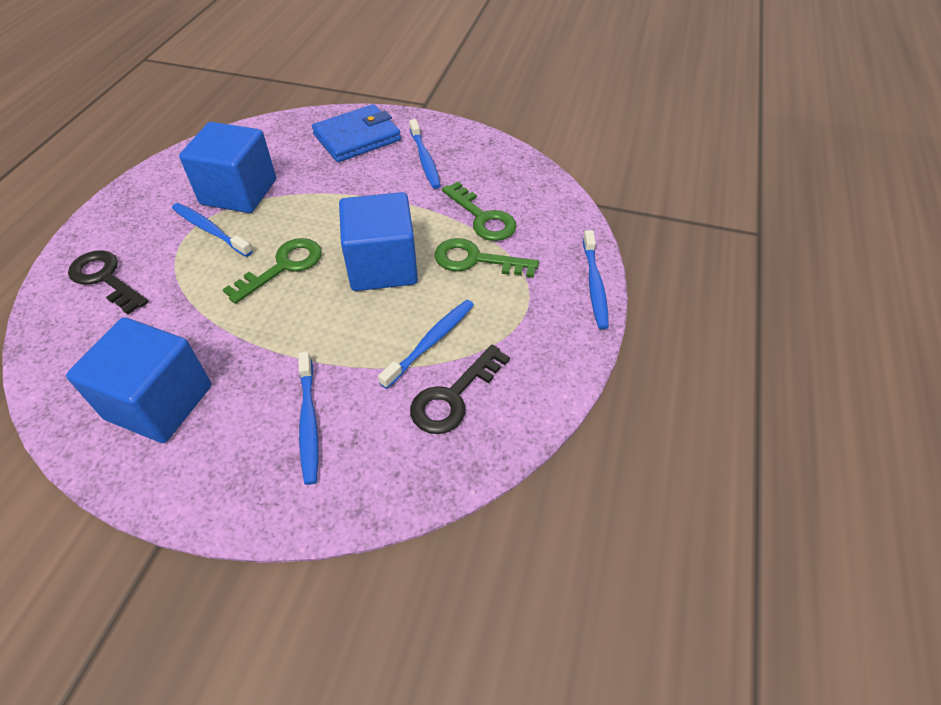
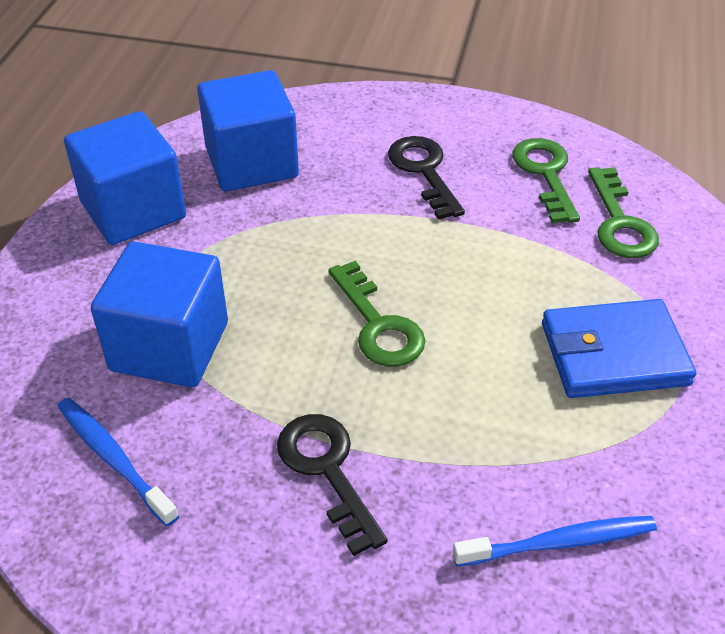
blue toothbrush: 5 -> 2

